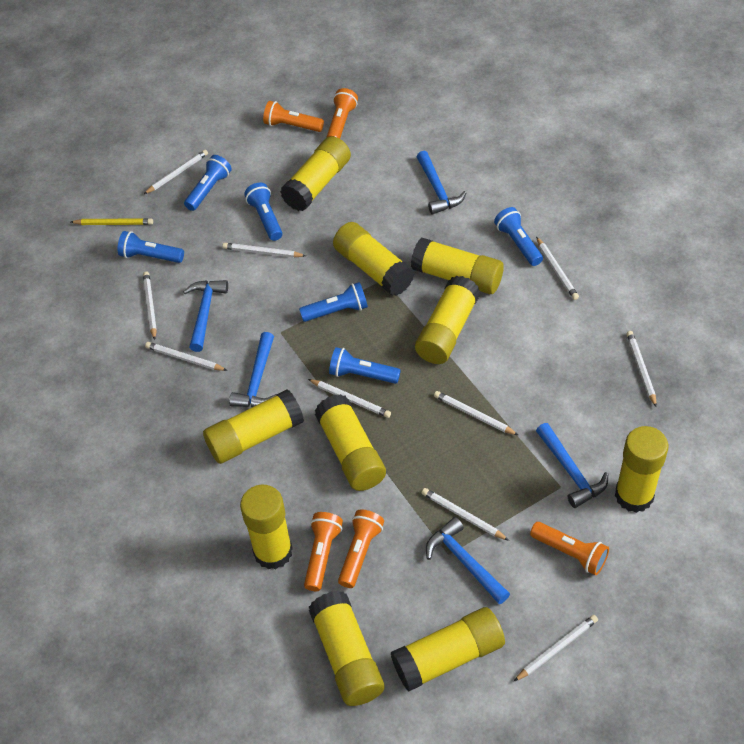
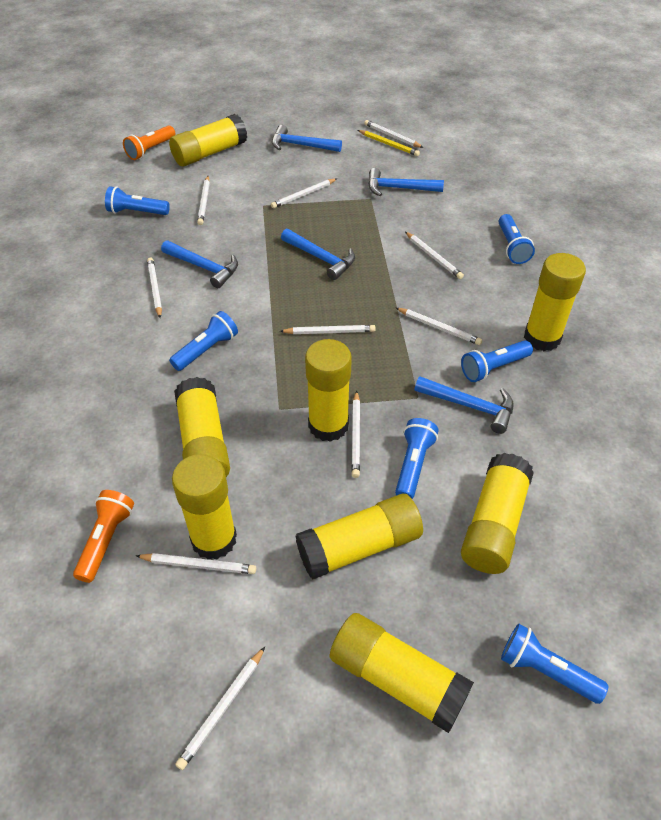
orange flashlight: 5 -> 2
yellow glue stick: 10 -> 8

